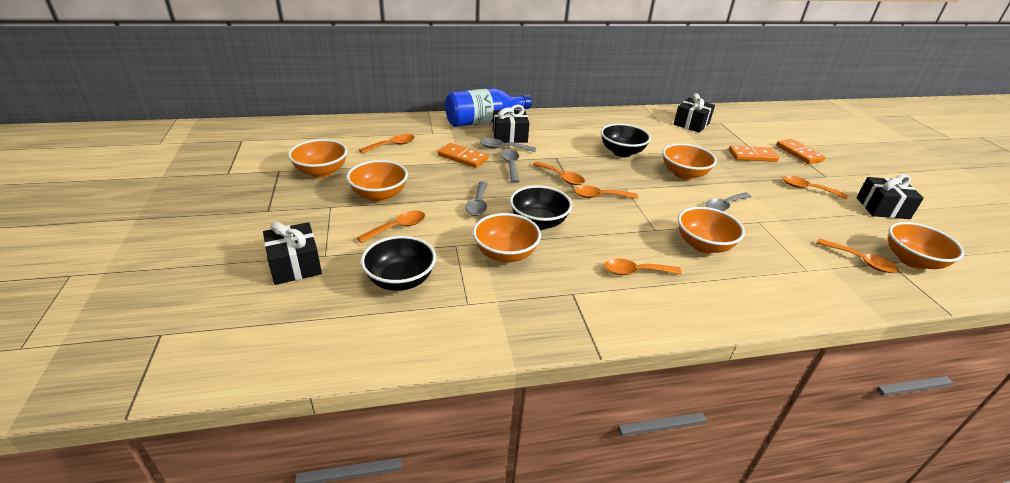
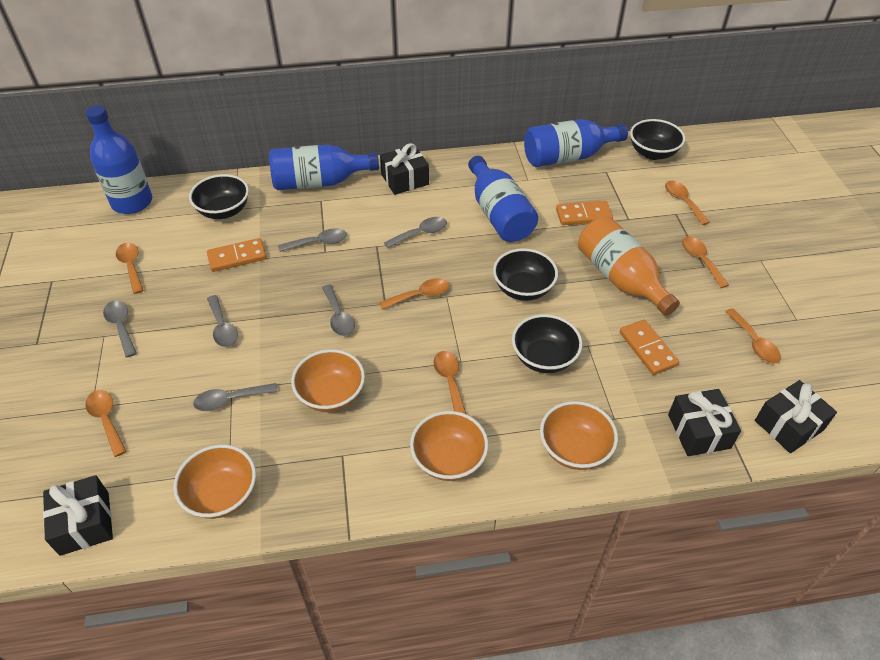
black bowl: 3 -> 4
blue bottle: 1 -> 4
grey spoon: 4 -> 6
orange bottle: 0 -> 1
orange bowl: 6 -> 4

